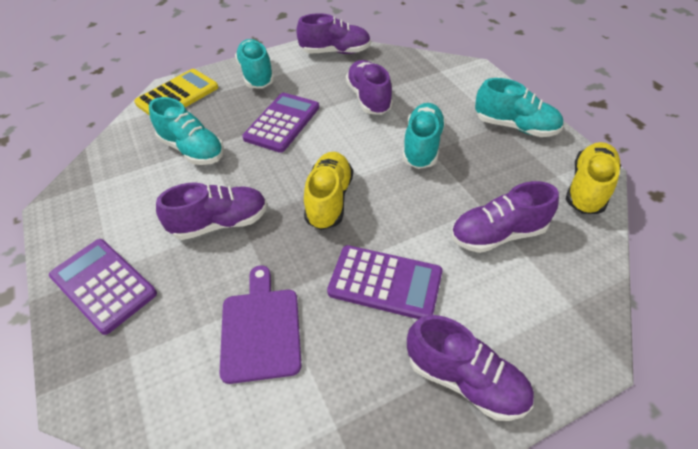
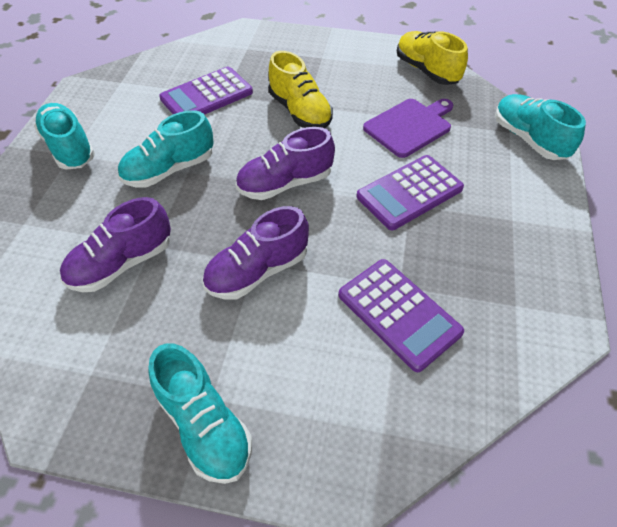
purple shoe: 5 -> 3
yellow calculator: 1 -> 0

